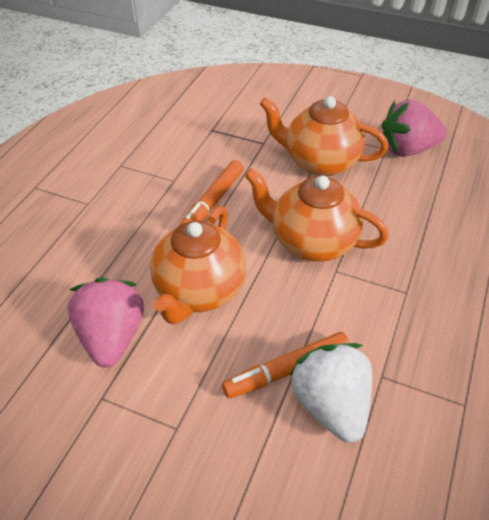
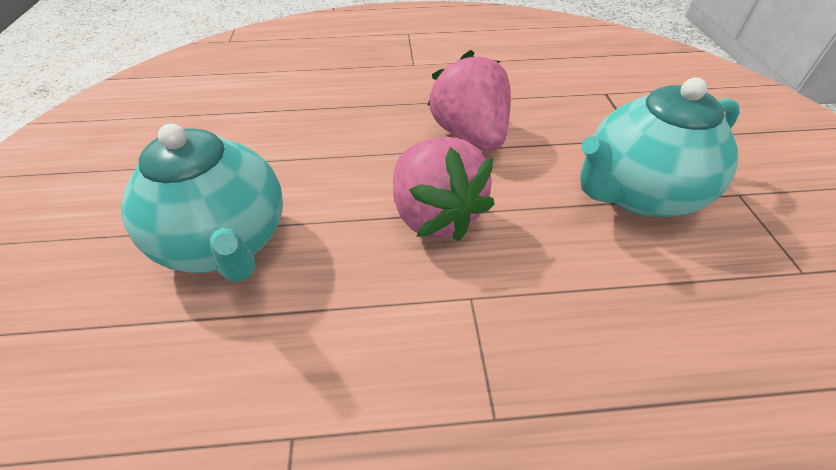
orange marker: 2 -> 0
orange teapot: 3 -> 0
turquoise teapot: 0 -> 2
white strawberry: 1 -> 0

